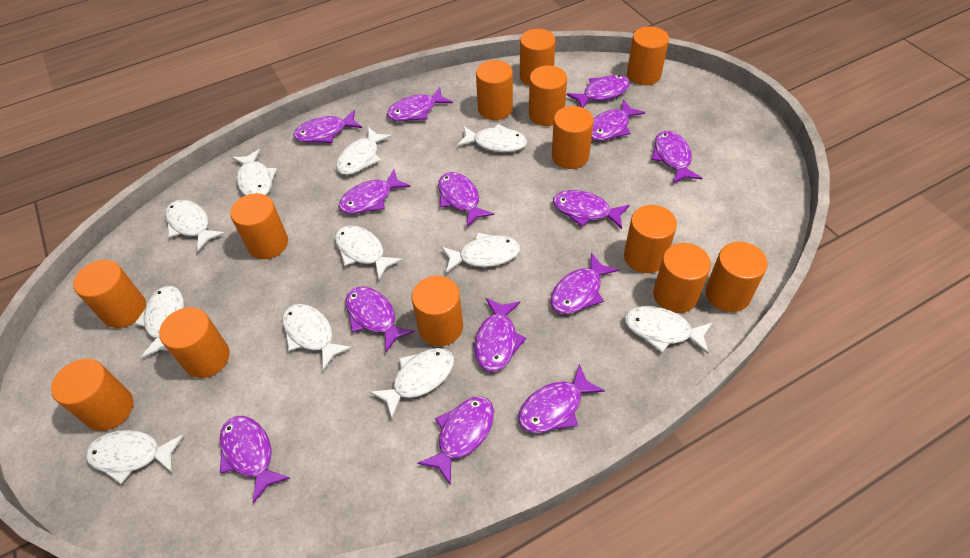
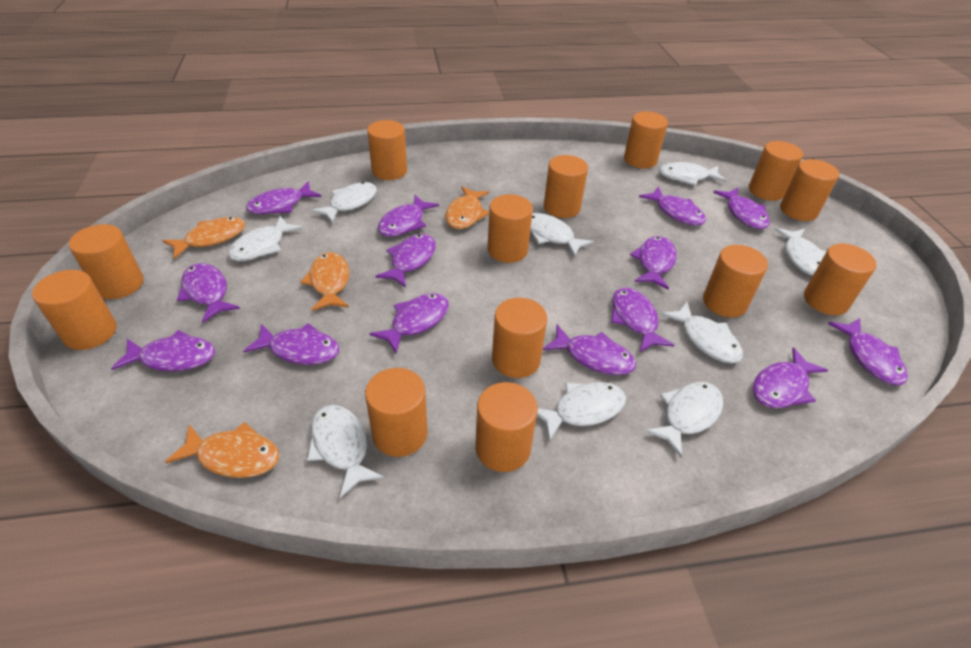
orange fish: 0 -> 4
white fish: 11 -> 9

